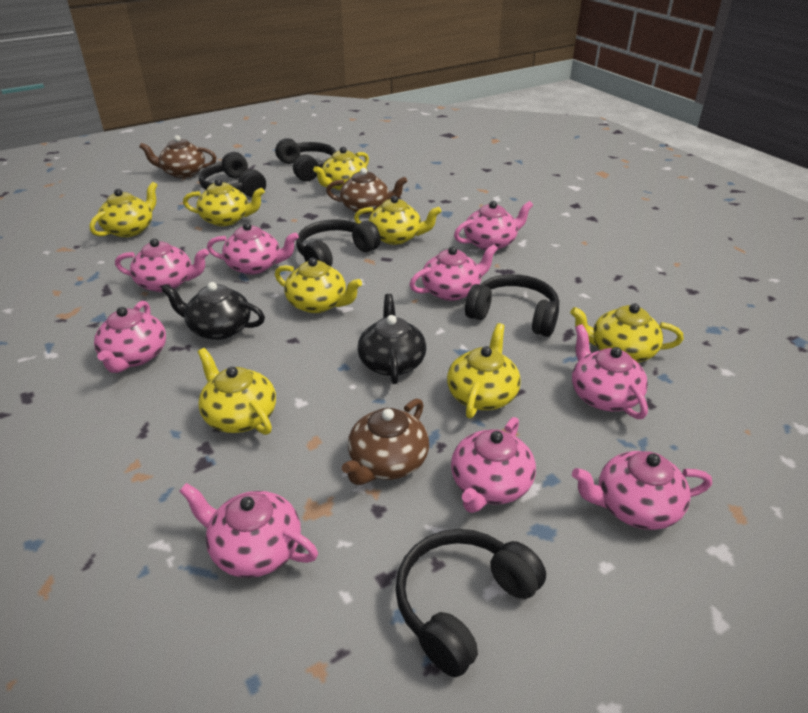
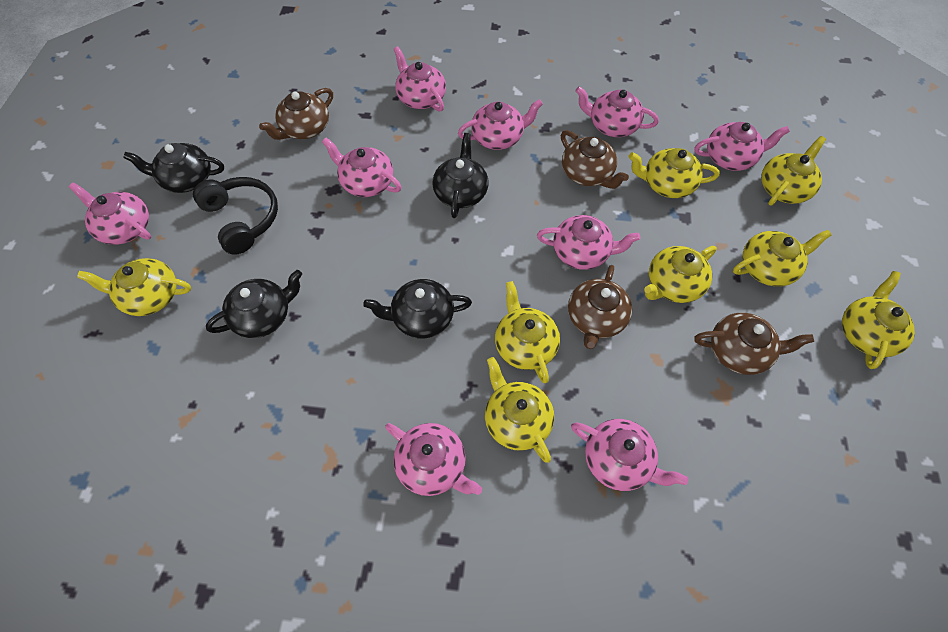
black headphones: 5 -> 1
black teapot: 2 -> 4
brown teapot: 3 -> 4

